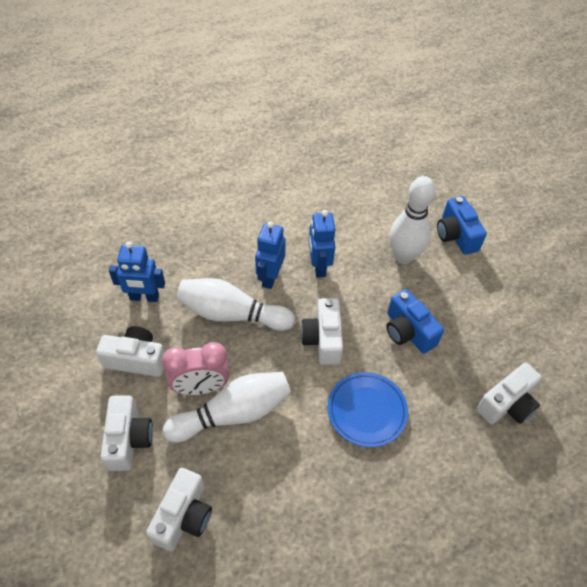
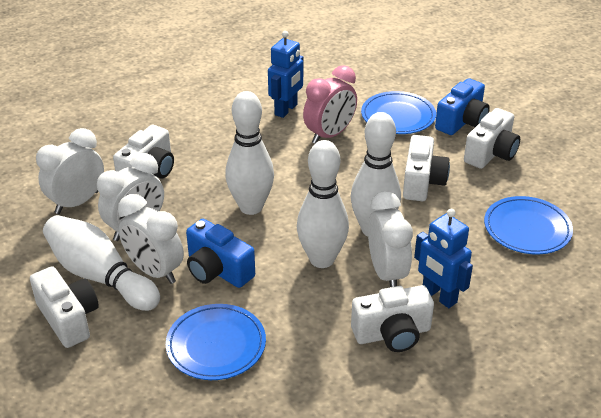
blue plate: 1 -> 3
blue robot: 3 -> 2
white bowling pin: 3 -> 4
white clock: 0 -> 4

